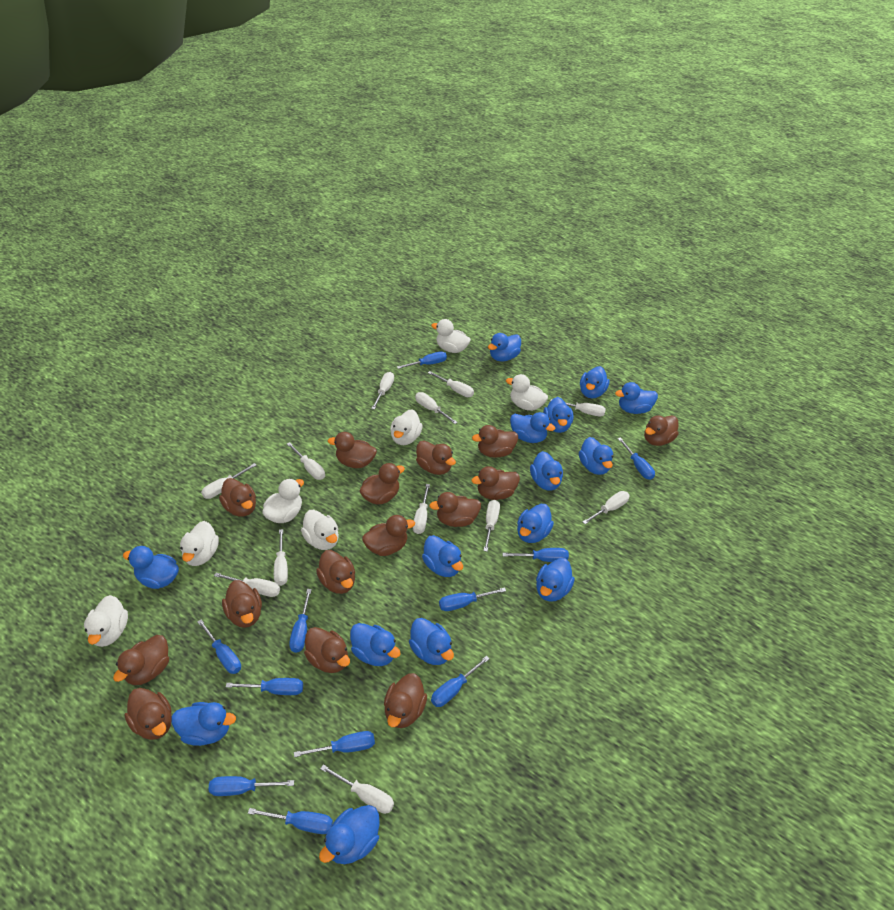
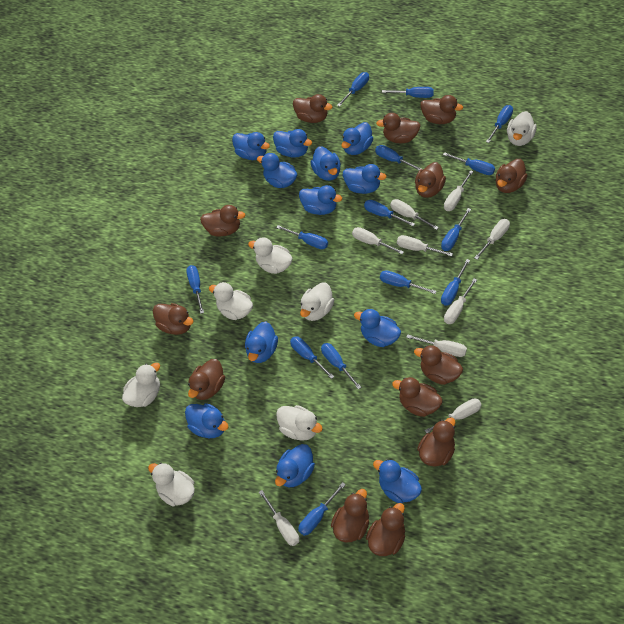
blue duck: 15 -> 12
blue screwdriver: 11 -> 14
brown duck: 15 -> 13
white screwdriver: 12 -> 9

